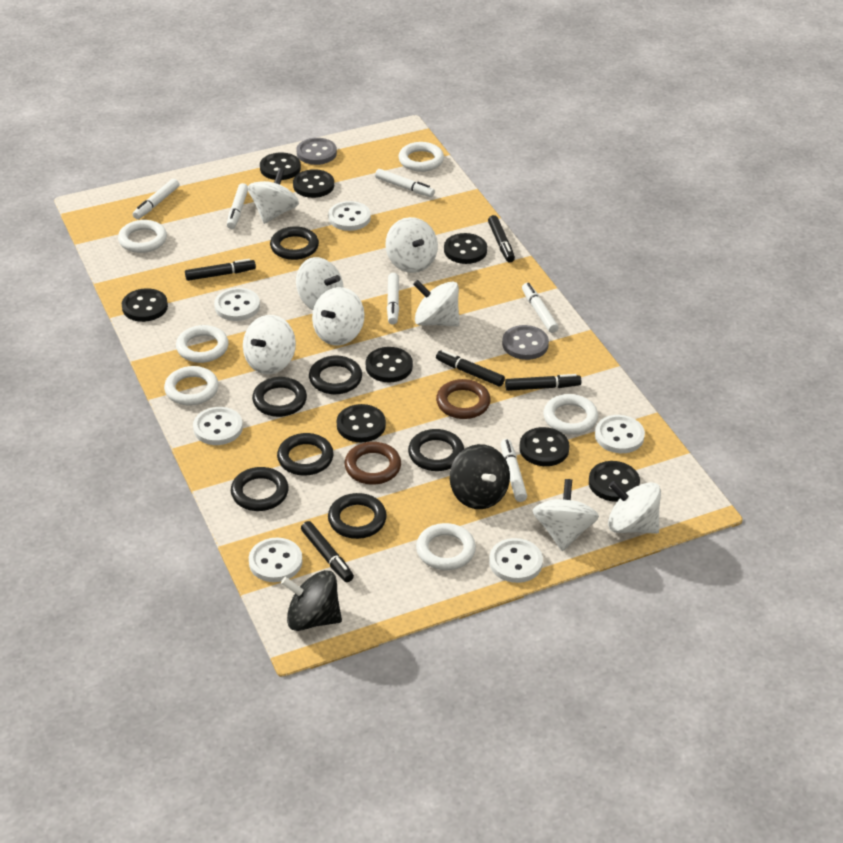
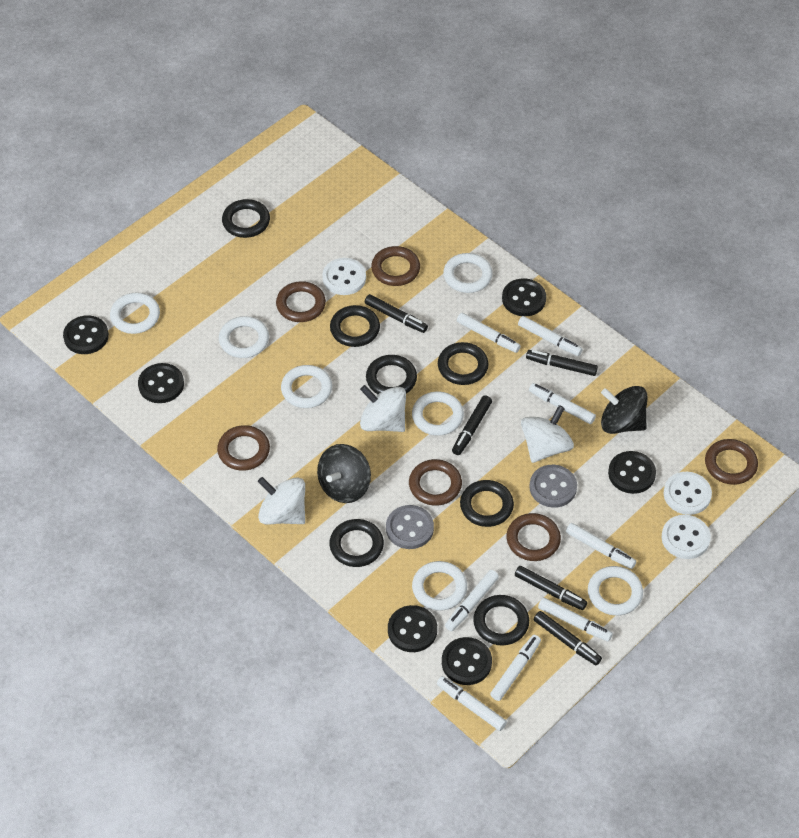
black button: 8 -> 6
brown ring: 2 -> 6
white button: 6 -> 3
white marker: 6 -> 8
white ring: 6 -> 7
white spinning top: 8 -> 3

